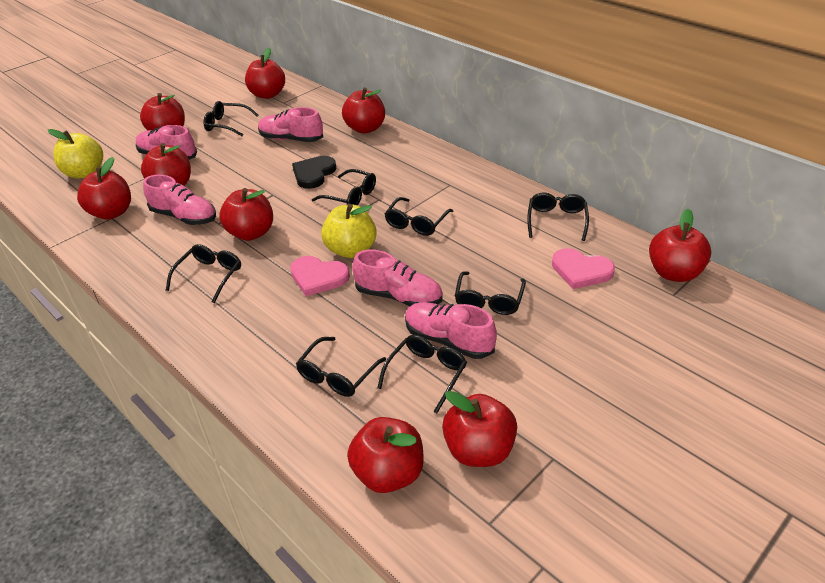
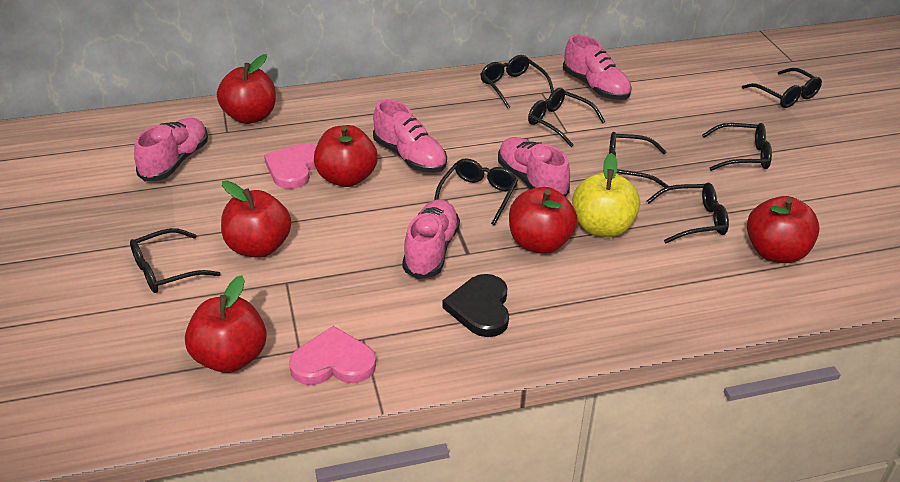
red apple: 9 -> 6
yellow apple: 2 -> 1

